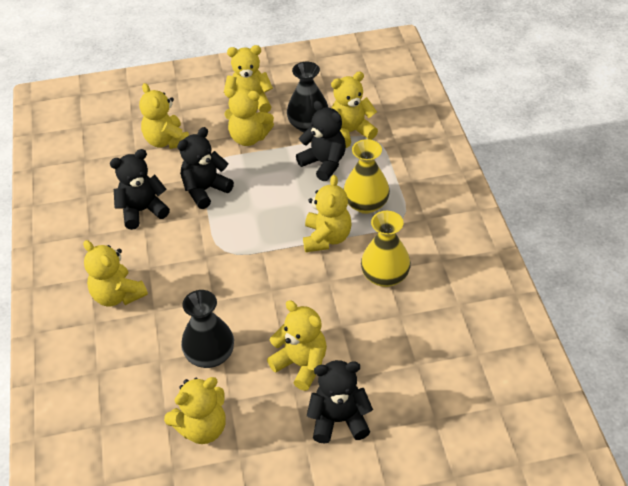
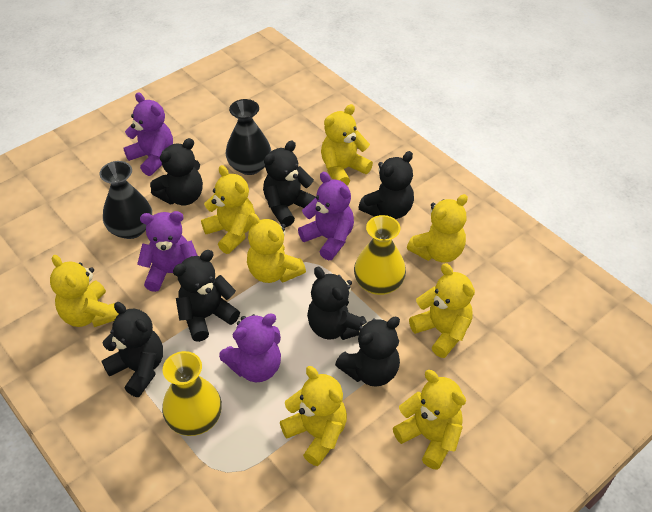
black teddy bear: 4 -> 7
purple teddy bear: 0 -> 4

